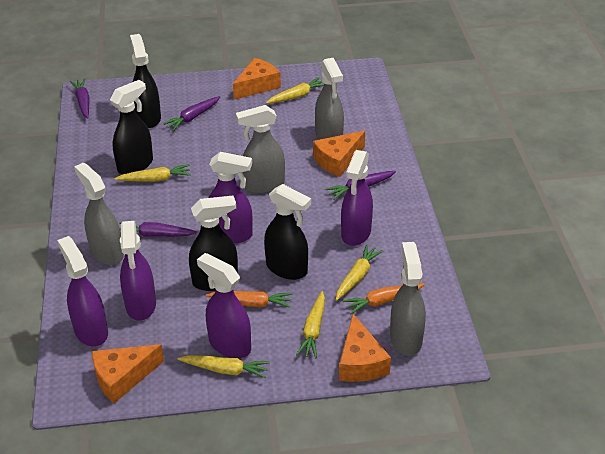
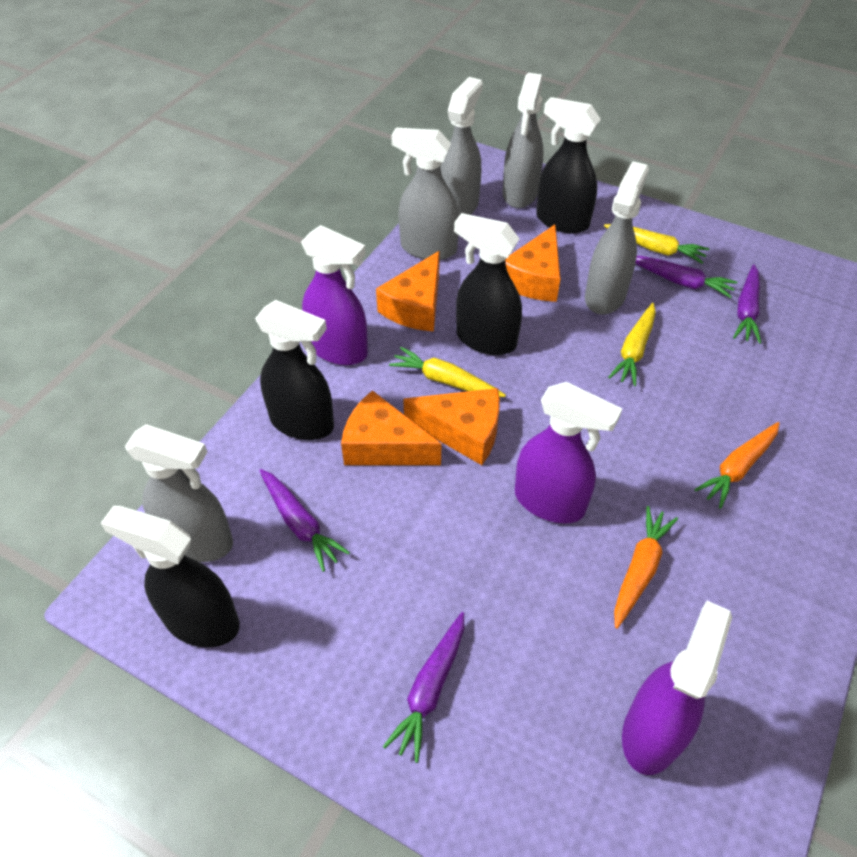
grey spray bottle: 4 -> 5
purple spray bottle: 5 -> 3
yellow carrot: 5 -> 3

